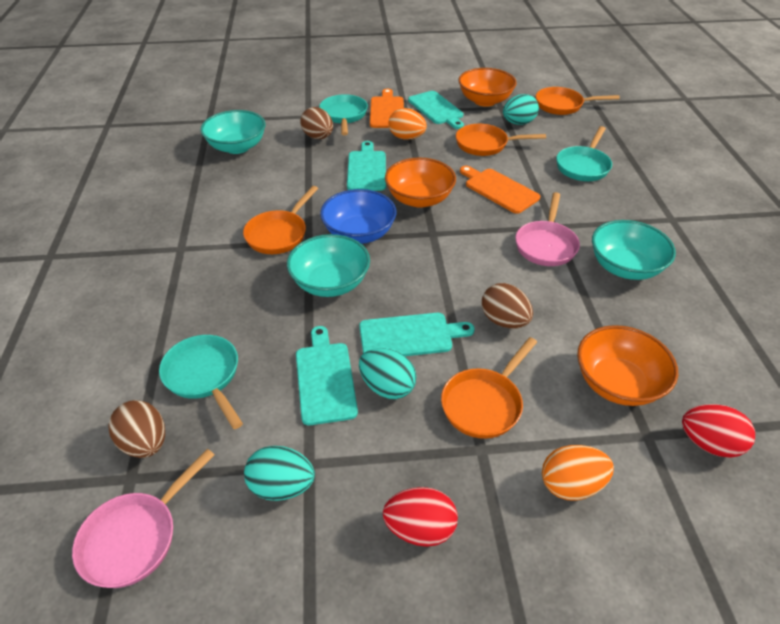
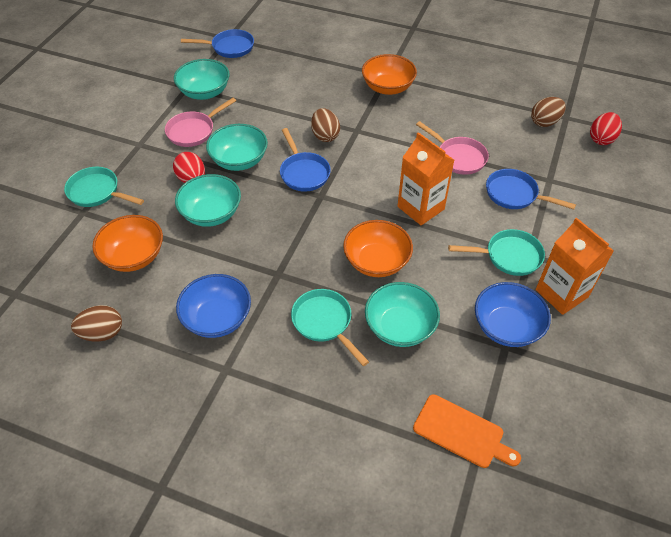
blue bowl: 1 -> 2
blue pan: 0 -> 3
orange carton: 0 -> 2
orange cutting board: 2 -> 1
orange egg: 2 -> 0
orange pan: 4 -> 0
turquoise bowl: 3 -> 4
turquoise cutting board: 4 -> 0
turquoise egg: 3 -> 0

